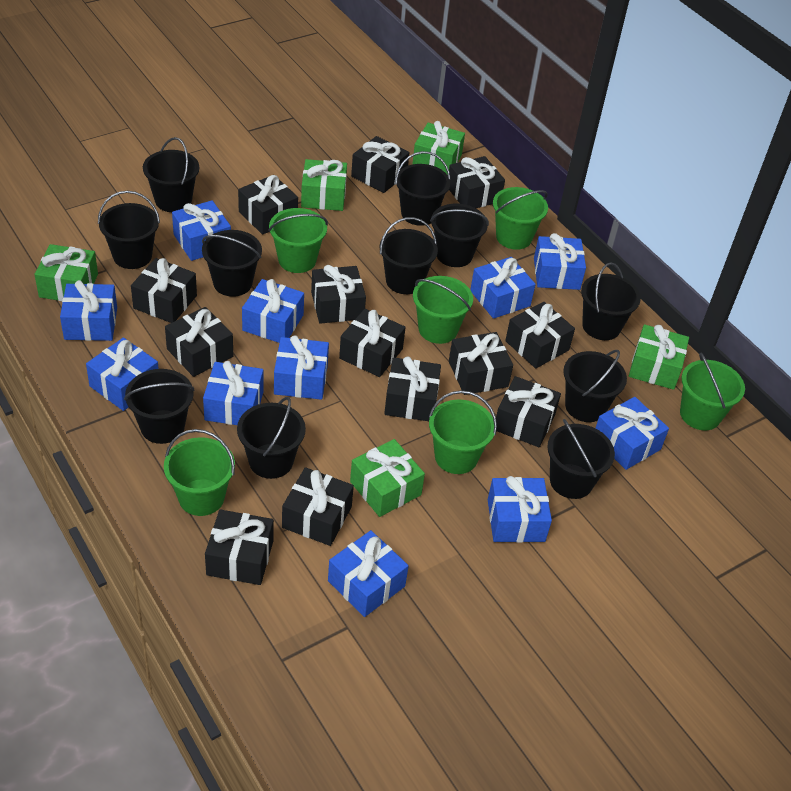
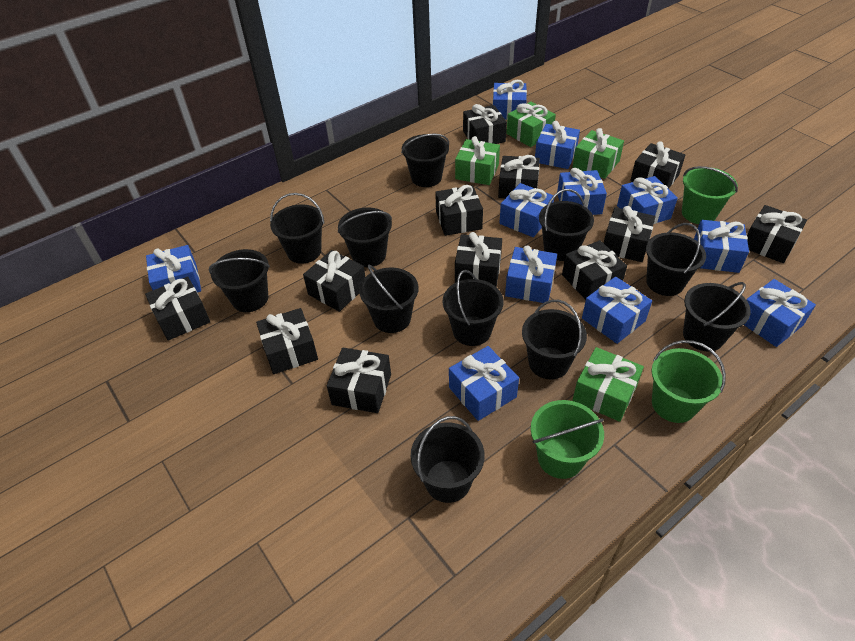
black gift: 13 -> 12
green bucket: 6 -> 3
green gift: 5 -> 4

